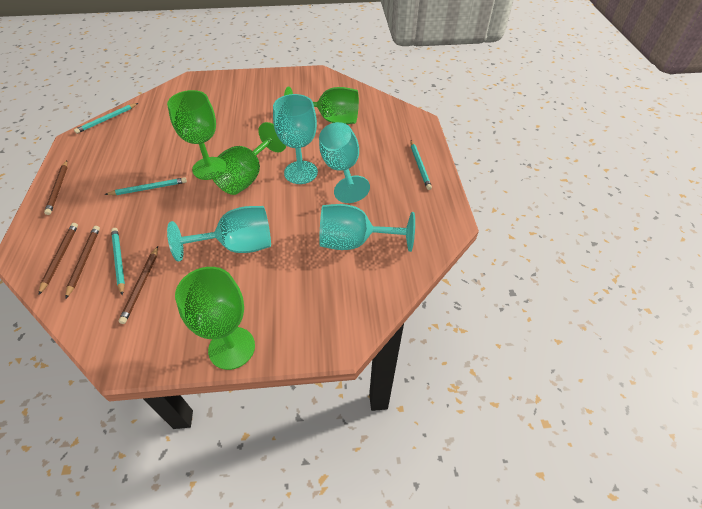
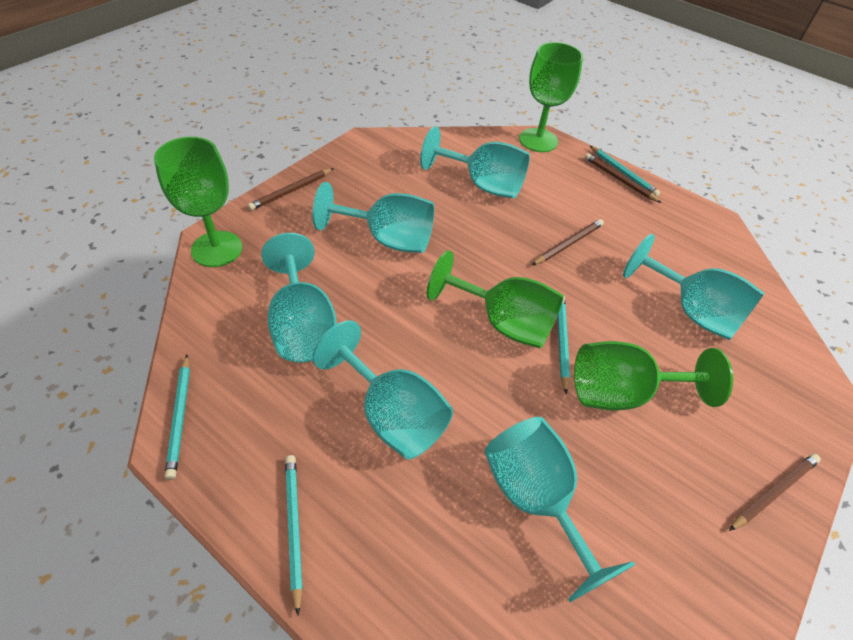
turquoise goblet: 4 -> 6

